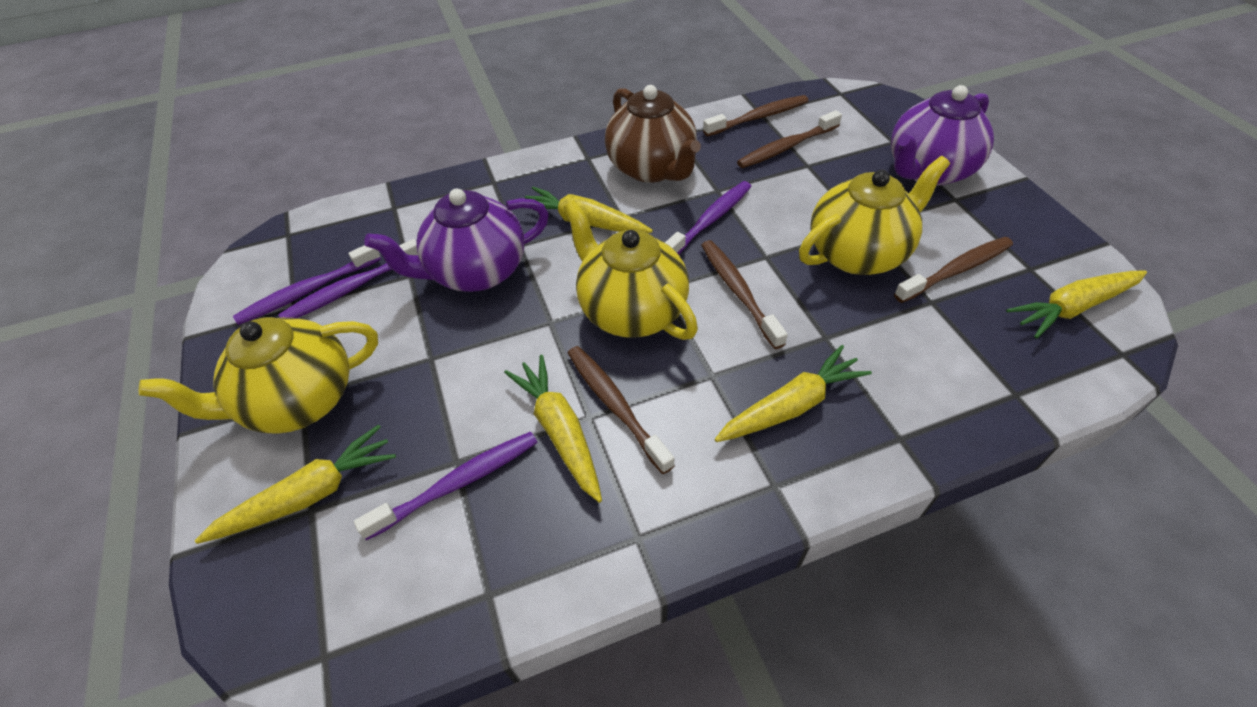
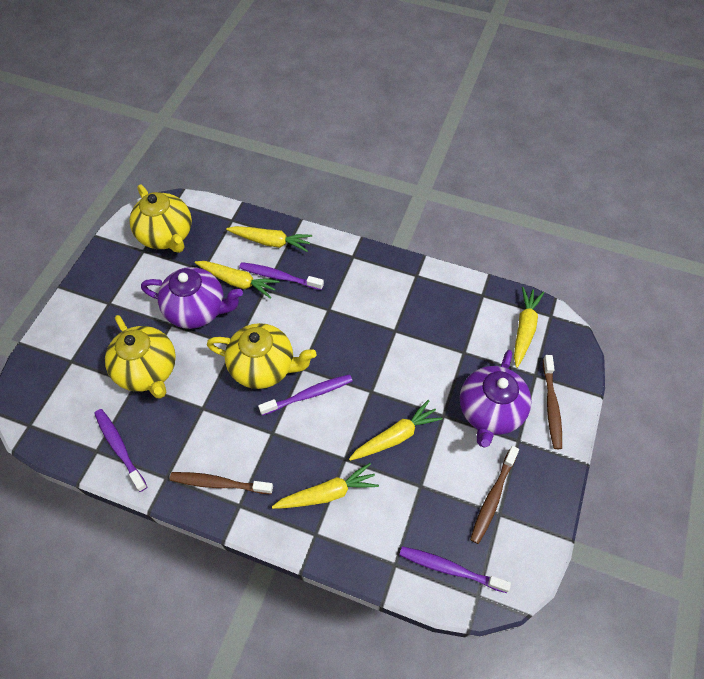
brown teapot: 1 -> 0
brown toothbrush: 5 -> 3

